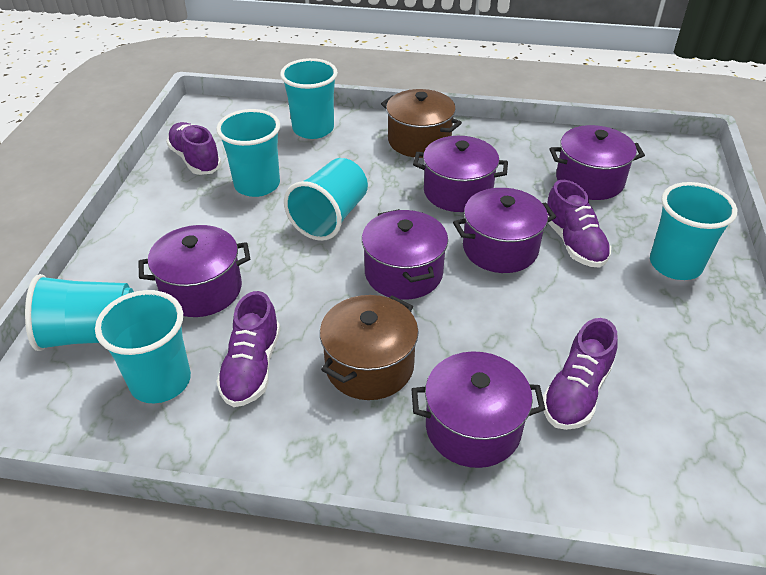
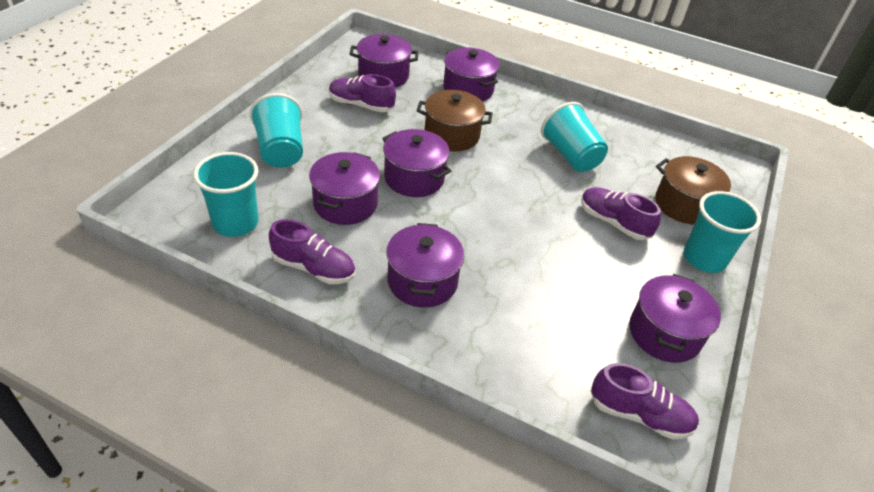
turquoise cup: 6 -> 4

